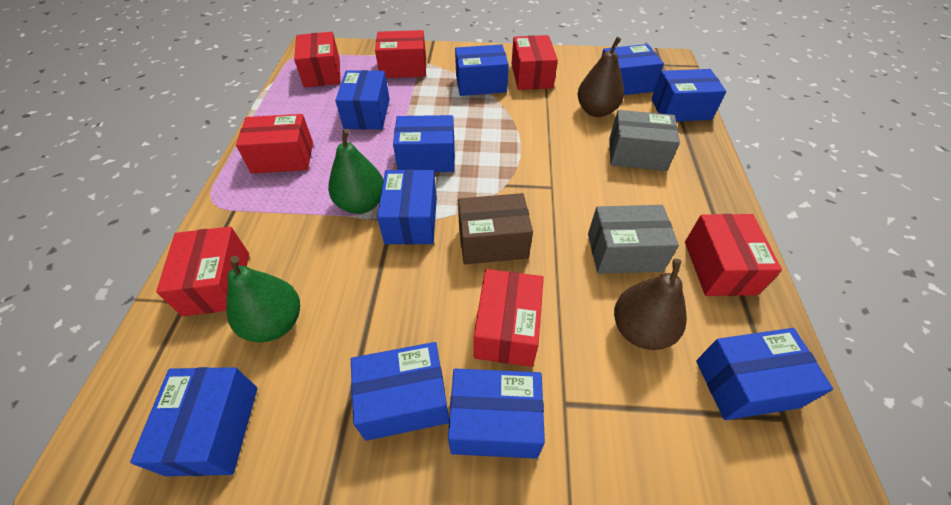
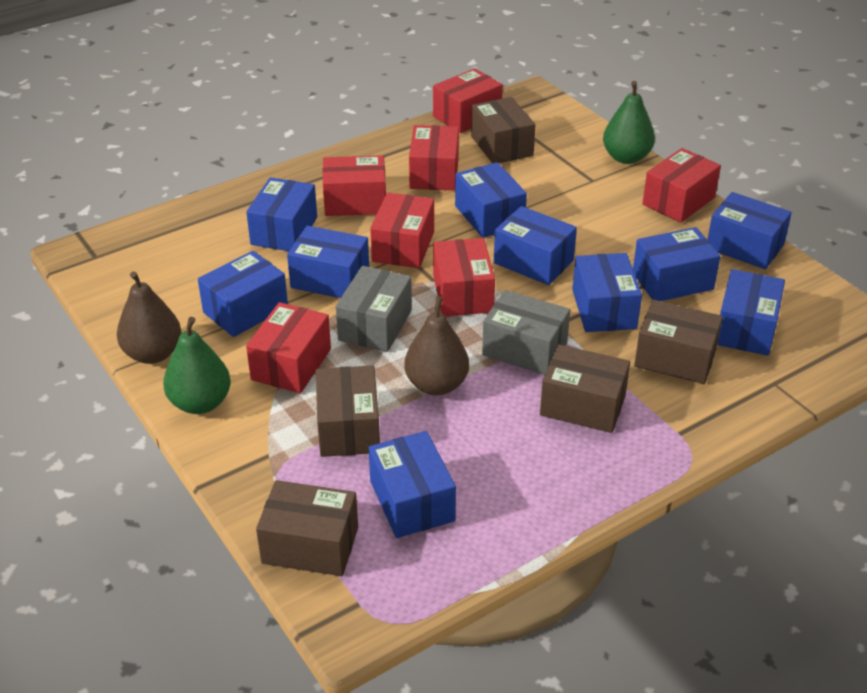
brown box: 1 -> 5

